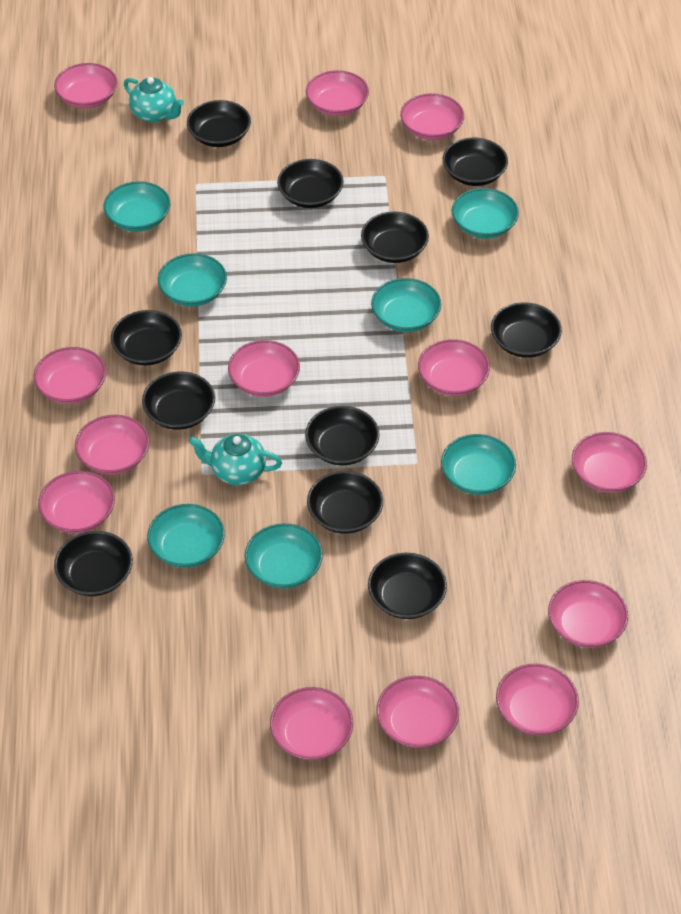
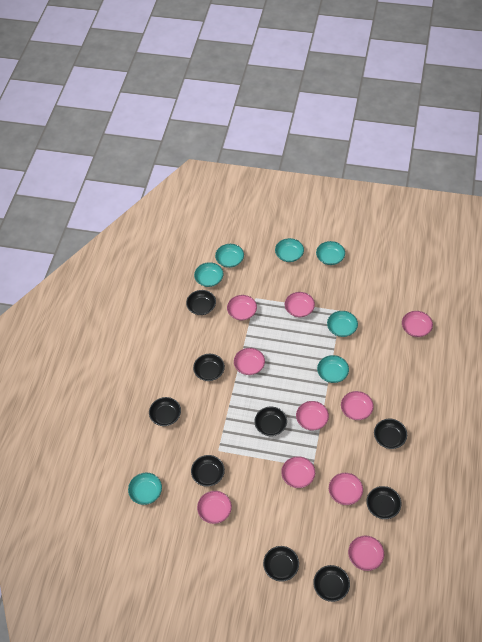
black bowl: 11 -> 9
pink bowl: 13 -> 10
turquoise teapot: 2 -> 0

